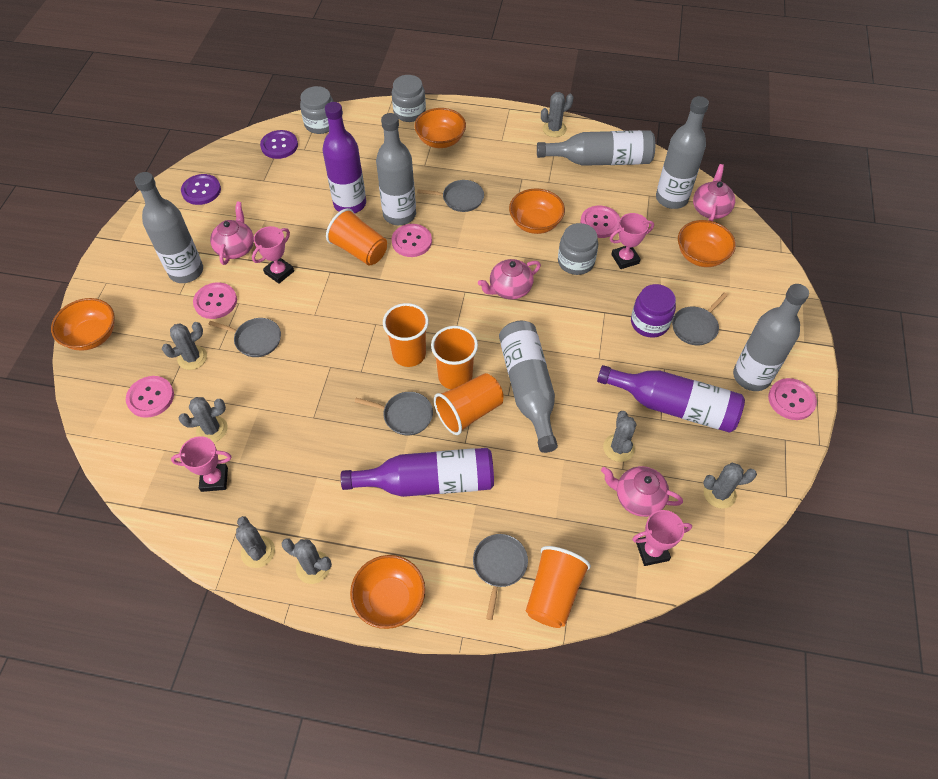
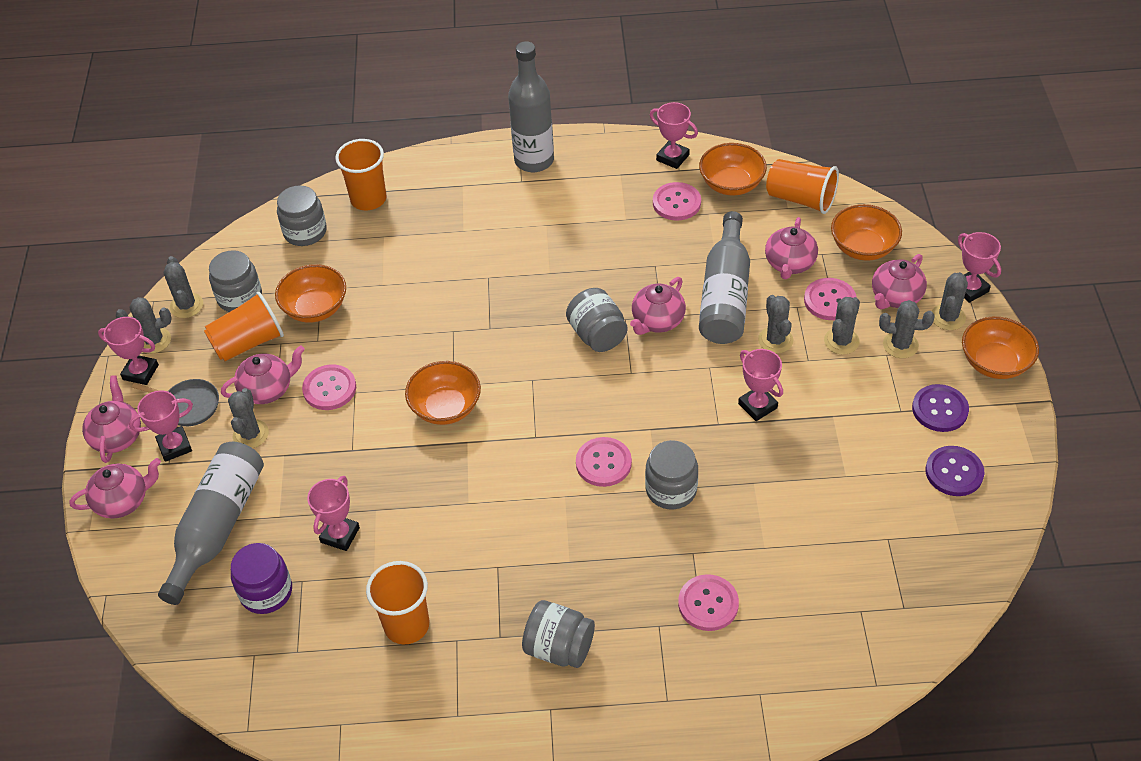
grey bottle: 6 -> 3
grey jar: 3 -> 5
grey pan: 5 -> 1
orange cup: 5 -> 4
pink teapot: 4 -> 6
pink trophy: 4 -> 6
purple bottle: 3 -> 0

